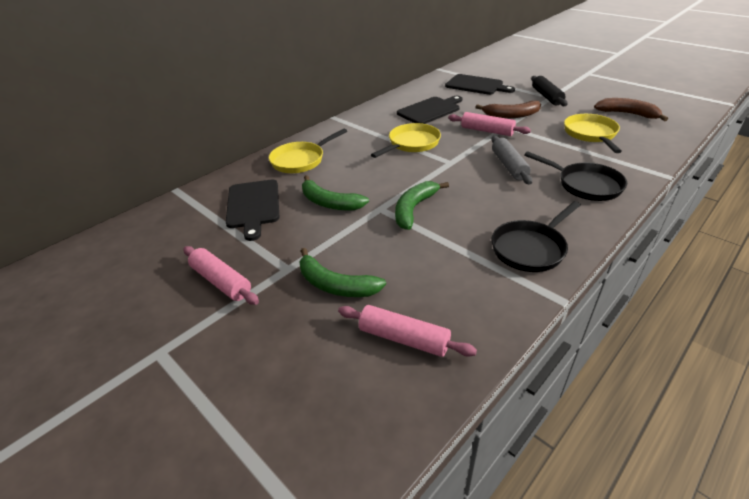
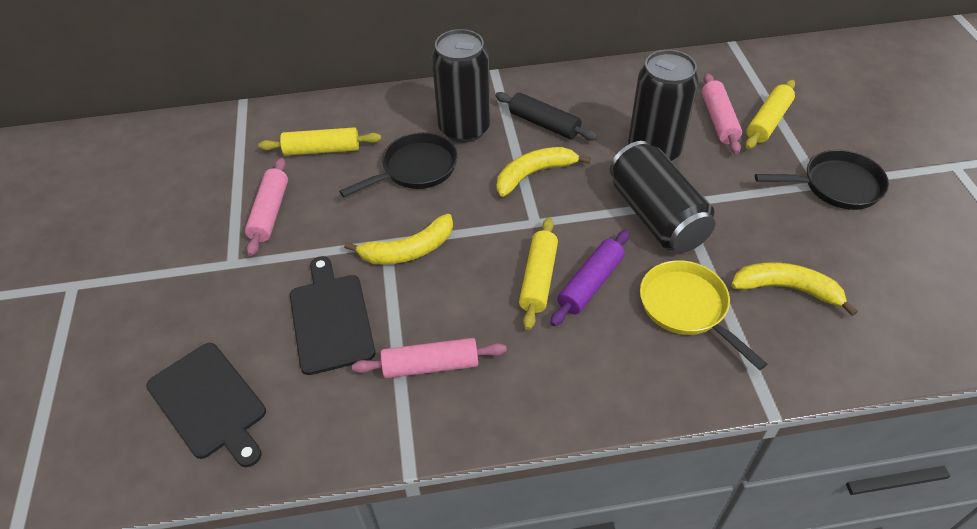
black can: 0 -> 3
black cutting board: 3 -> 2
brown banana: 2 -> 0
green banana: 3 -> 0
grey rolling pin: 1 -> 0
purple rolling pin: 0 -> 1
yellow banana: 0 -> 3
yellow pan: 3 -> 1
yellow rolling pin: 0 -> 3

